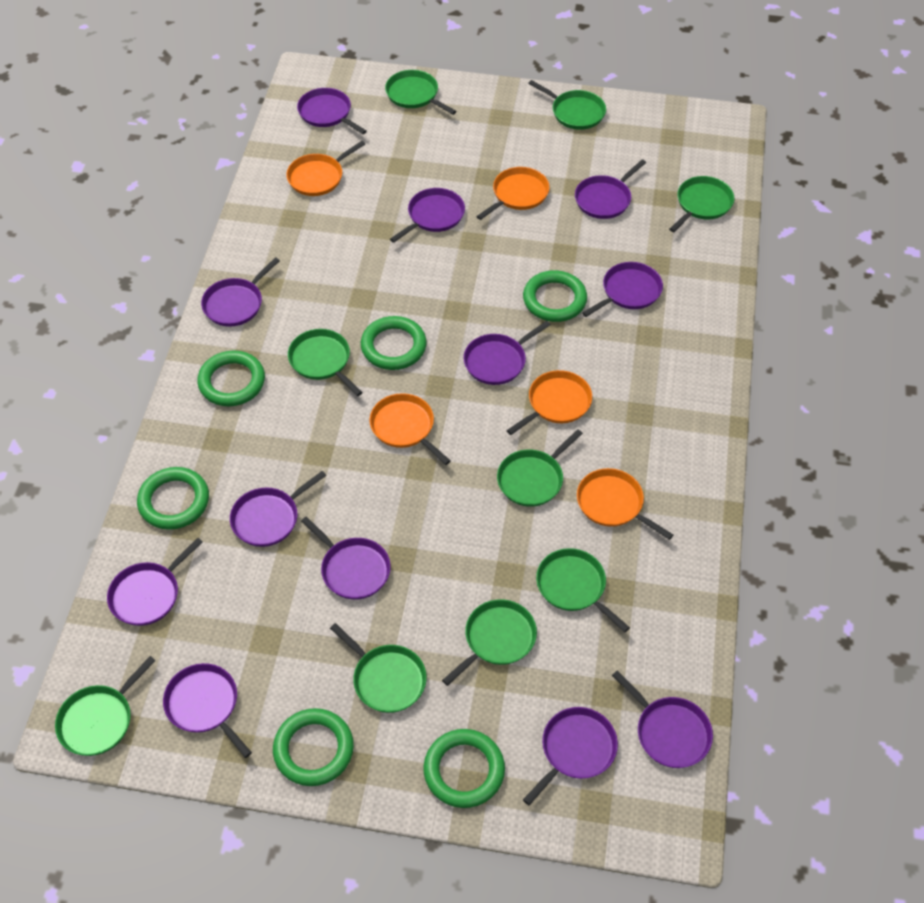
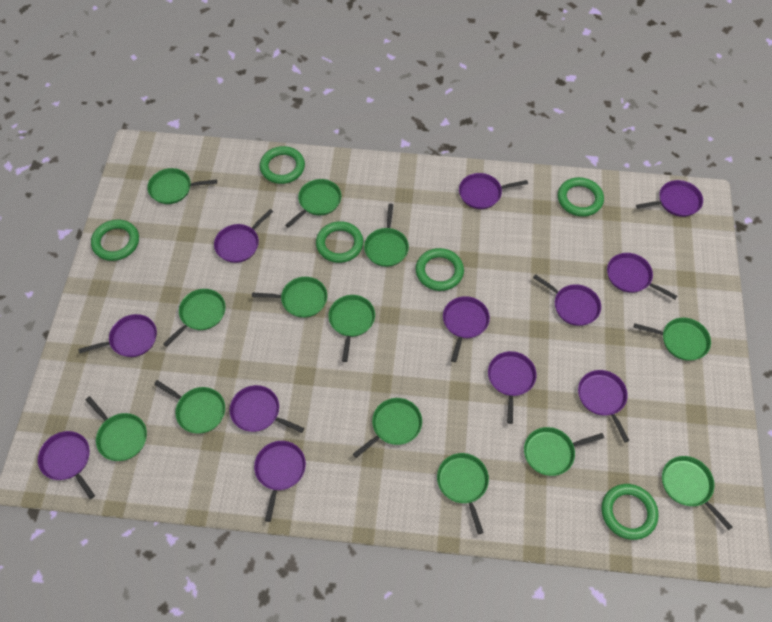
green pan: 9 -> 13
orange pan: 5 -> 0

